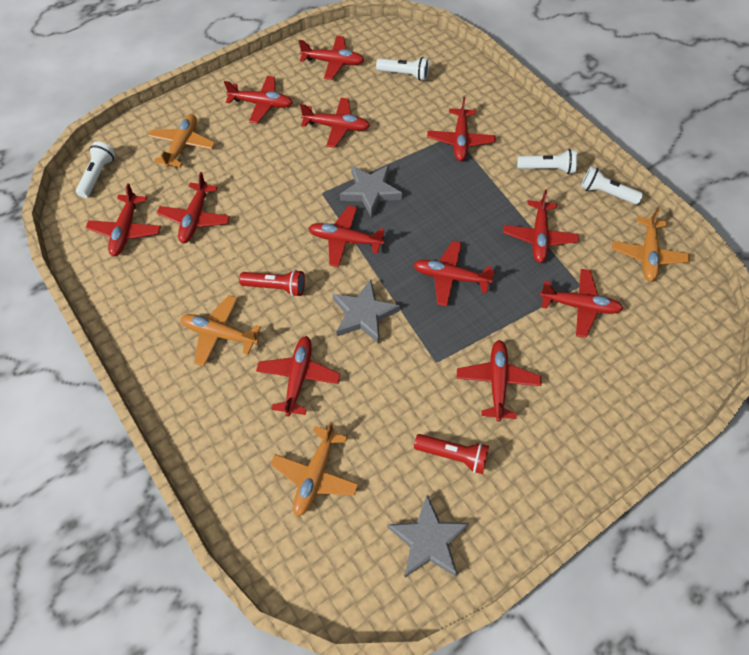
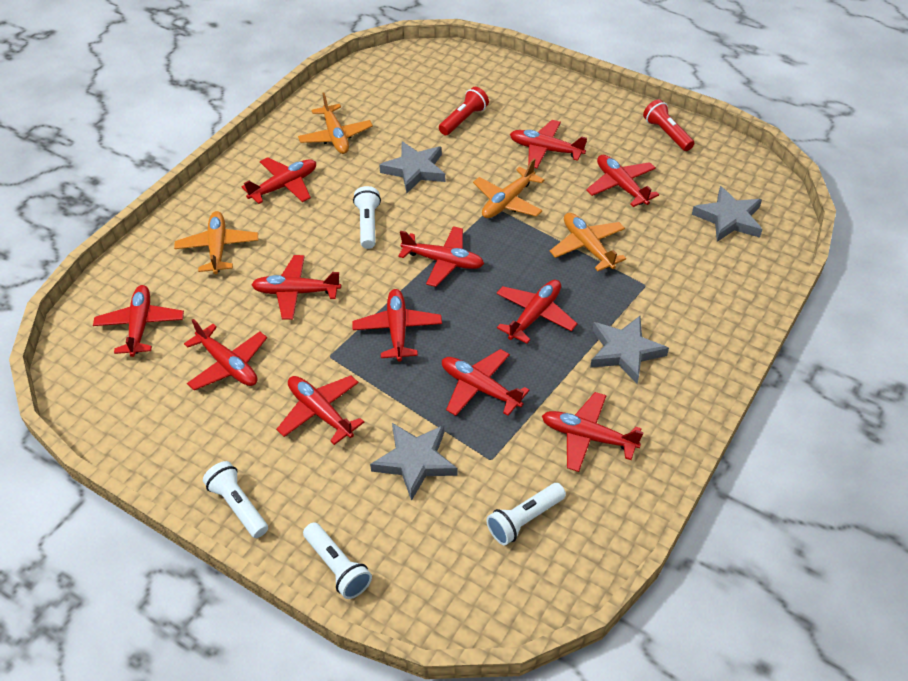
grey star: 3 -> 4

